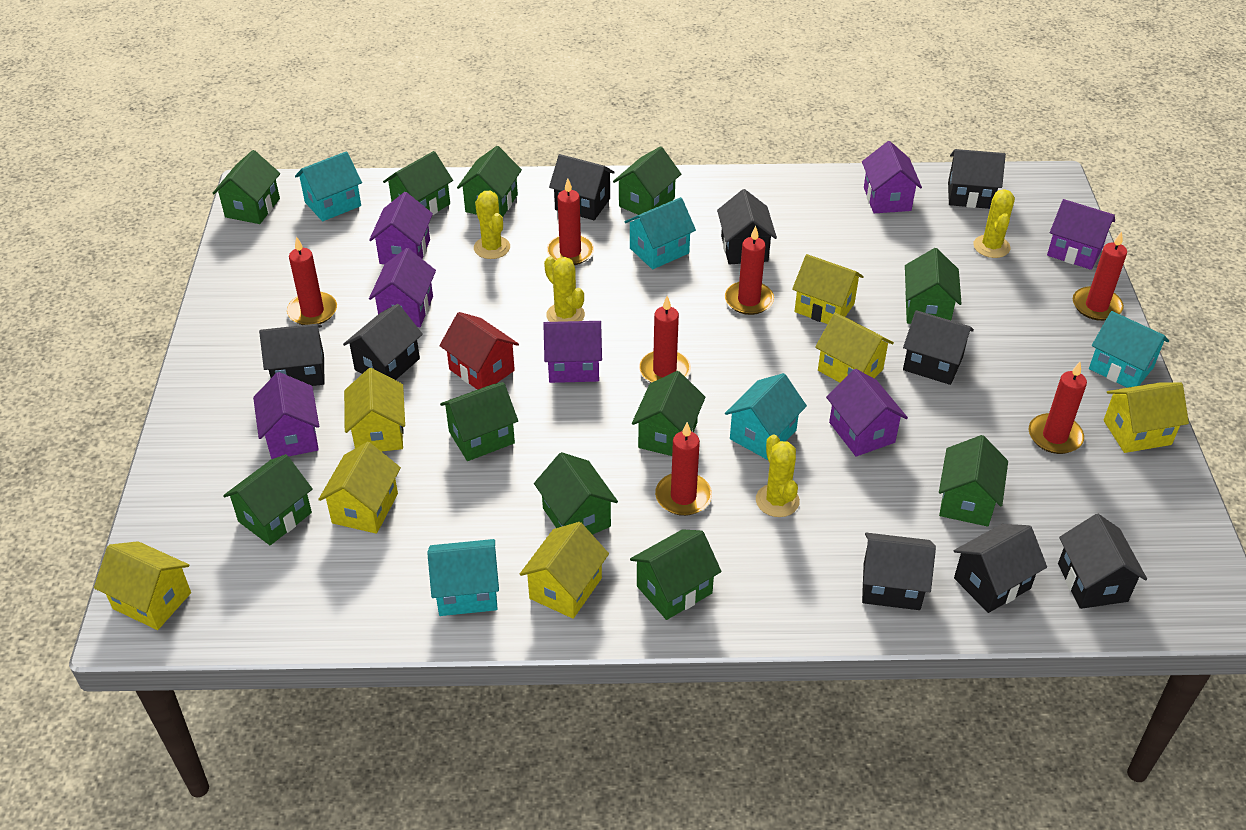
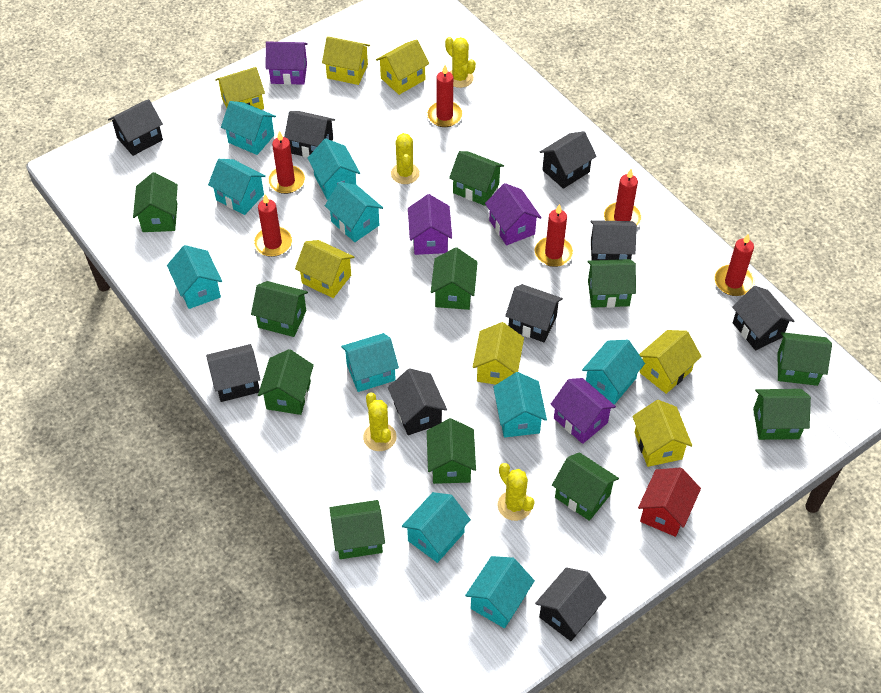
purple house: 7 -> 4
red candle: 7 -> 6
turquoise house: 5 -> 10

